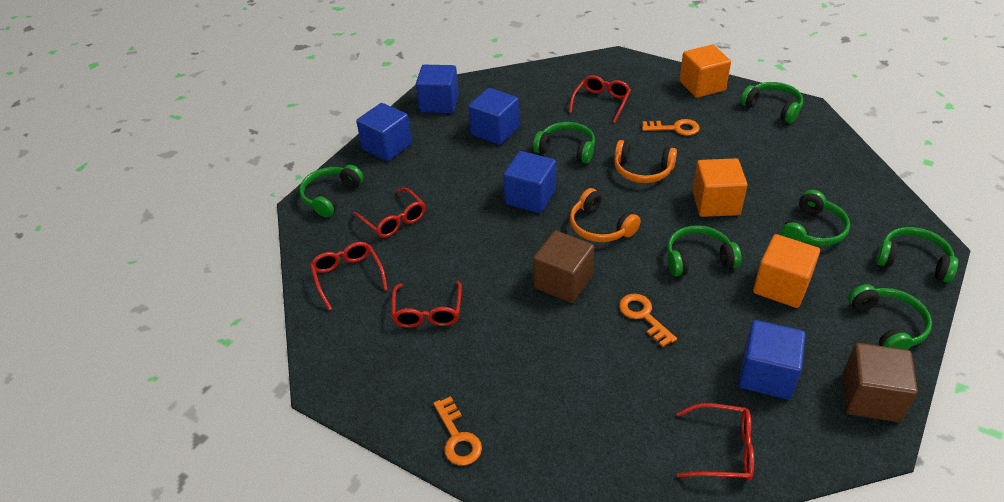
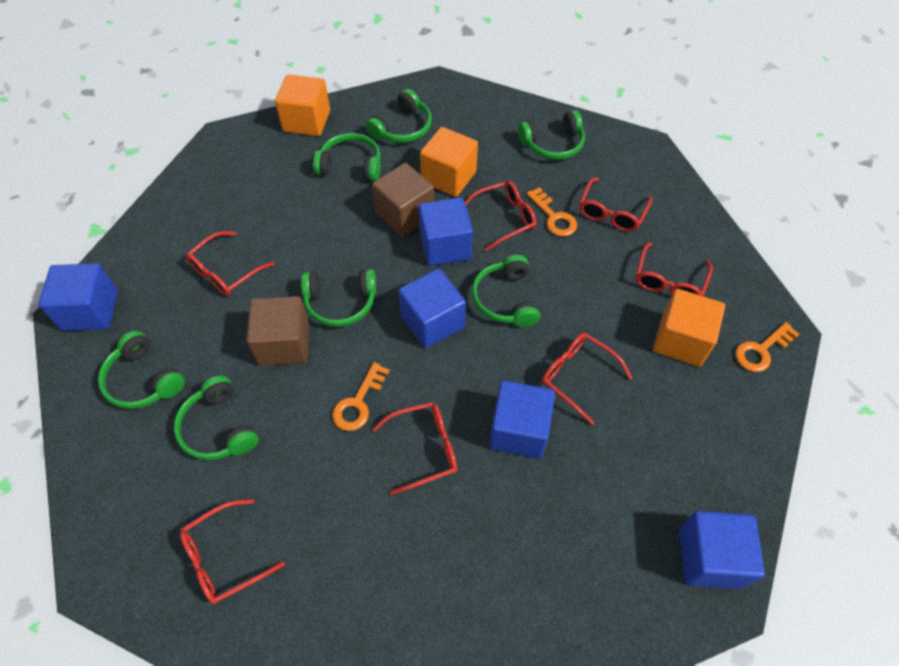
orange headphones: 2 -> 0
red glasses: 5 -> 7

